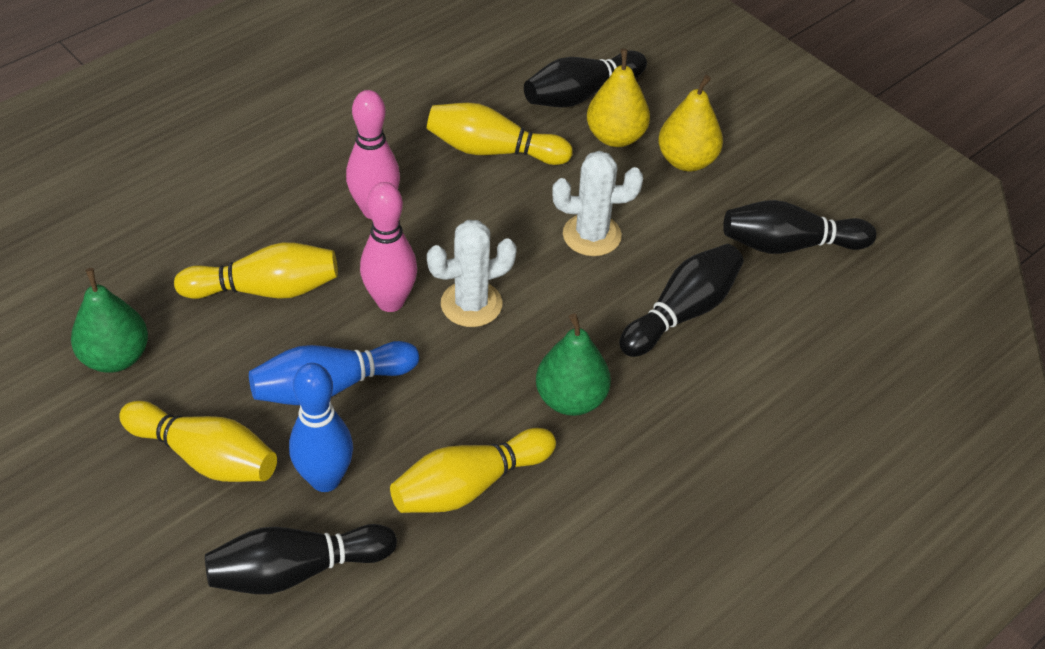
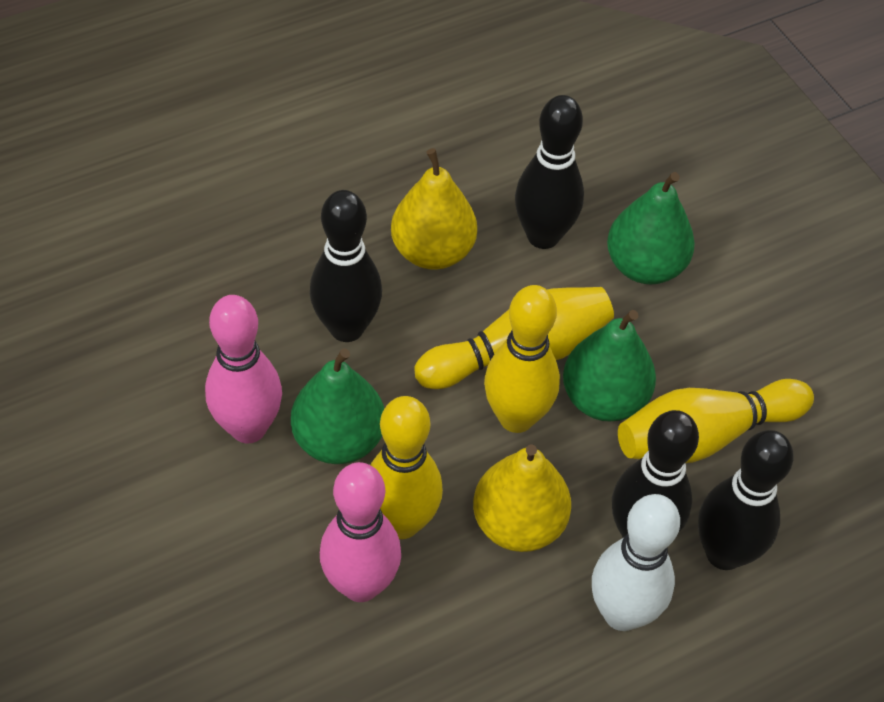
blue bowling pin: 2 -> 0
green pear: 2 -> 3
white bowling pin: 0 -> 1
white cactus: 2 -> 0

